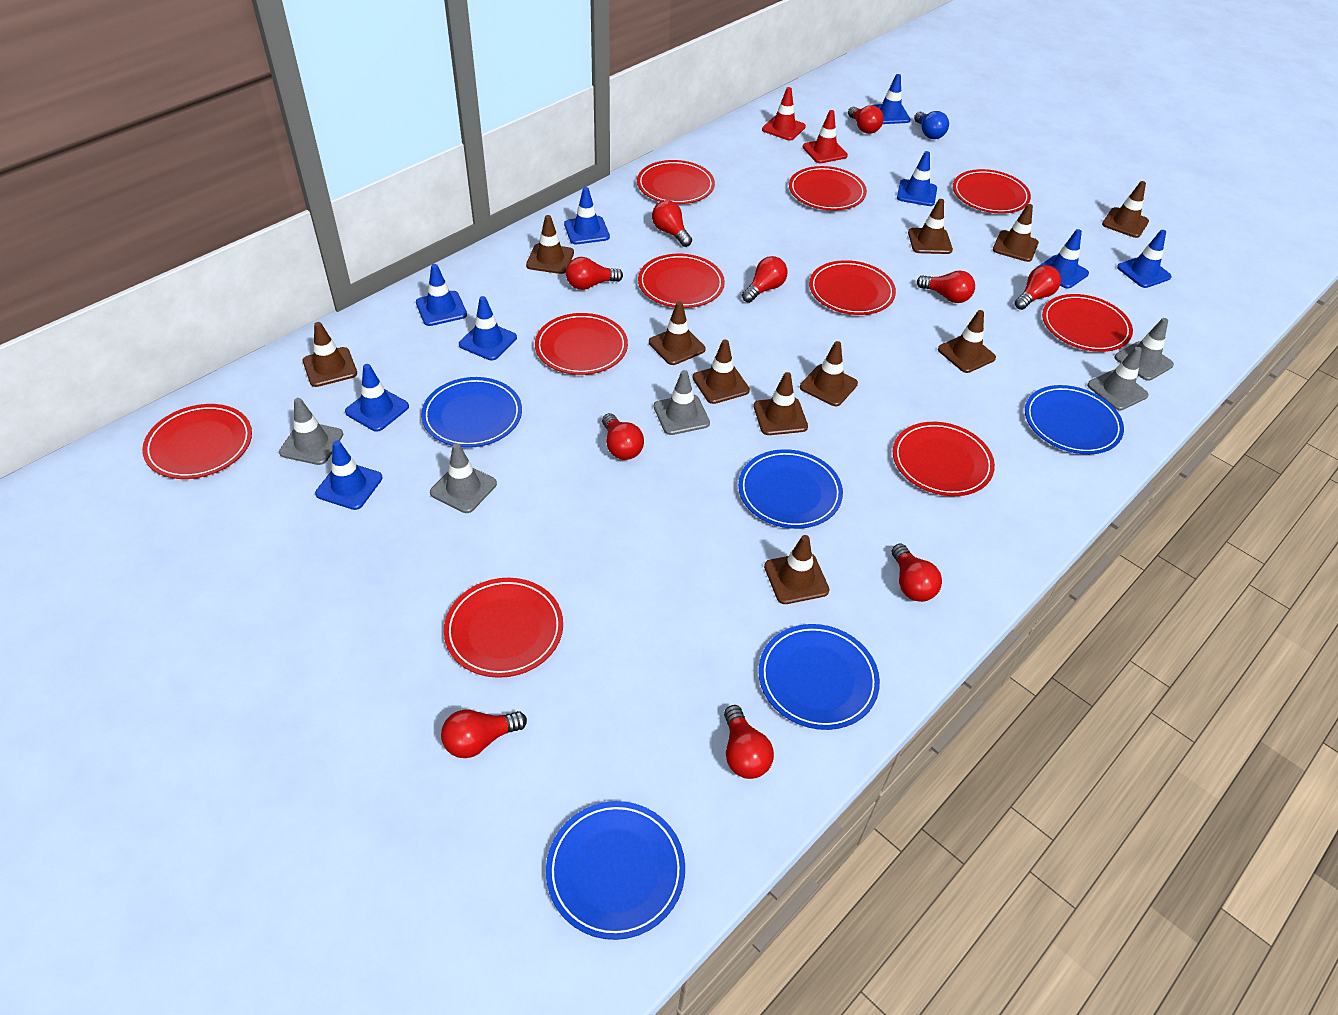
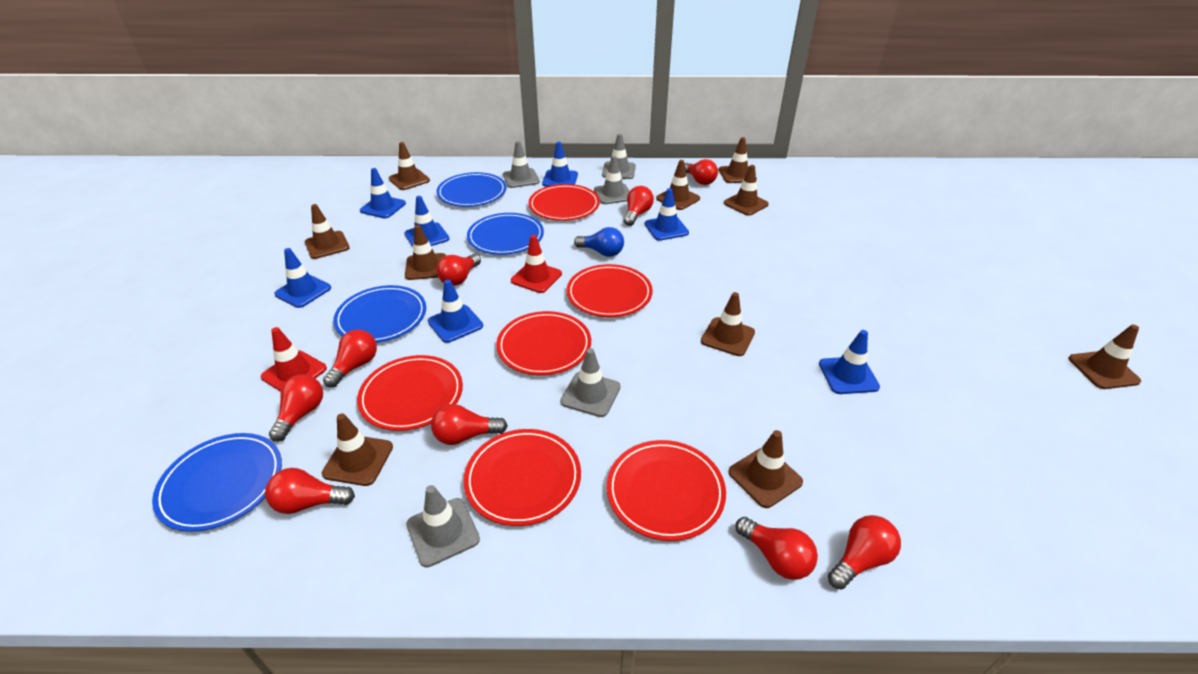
blue plate: 5 -> 4
blue traffic cone: 9 -> 7
brown traffic cone: 11 -> 10
red light bulb: 10 -> 9
red plate: 10 -> 6

